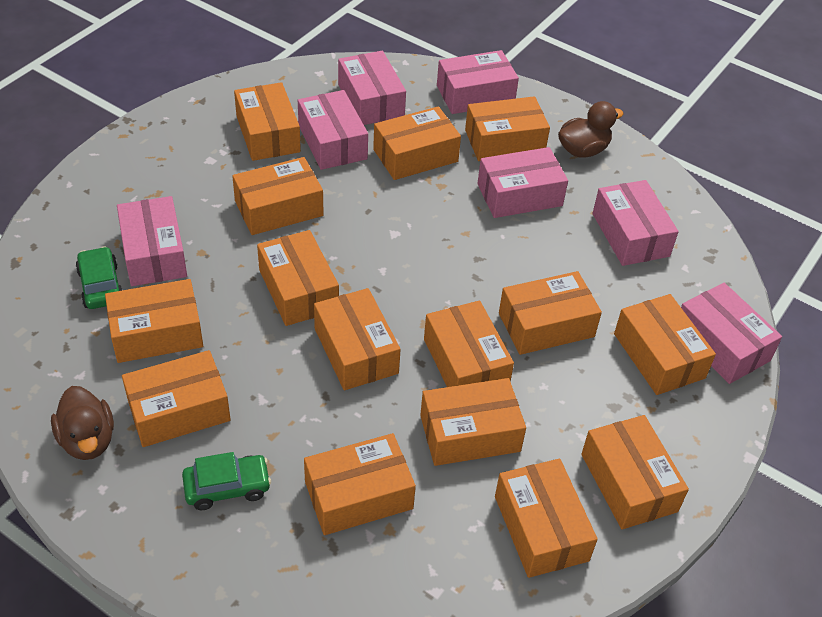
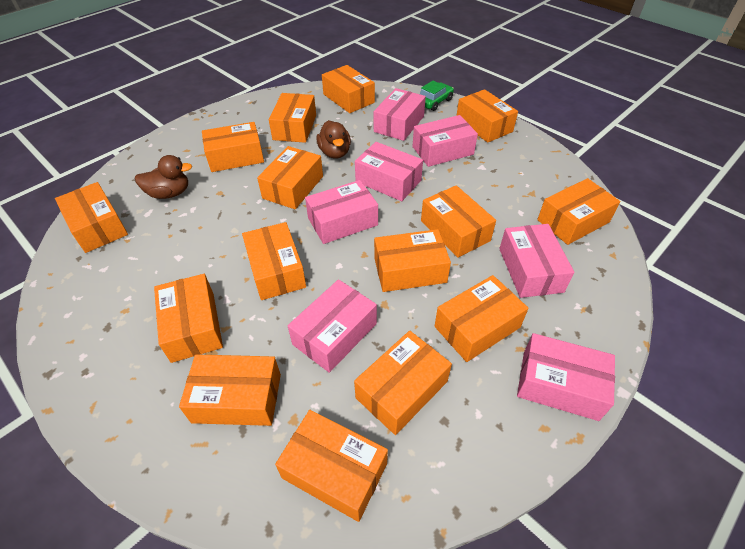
green car: 2 -> 1

